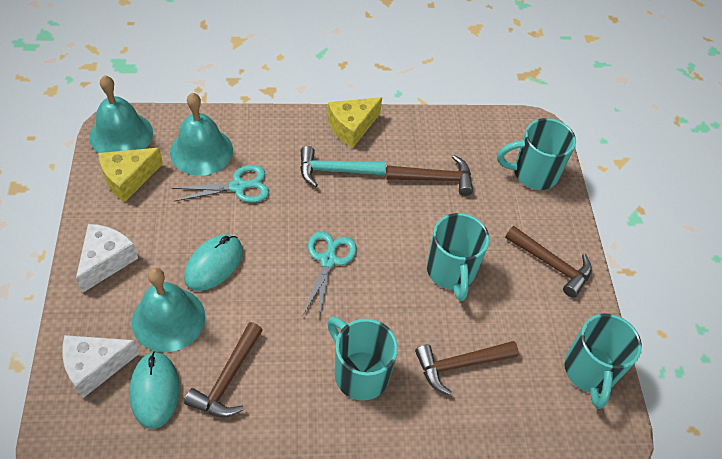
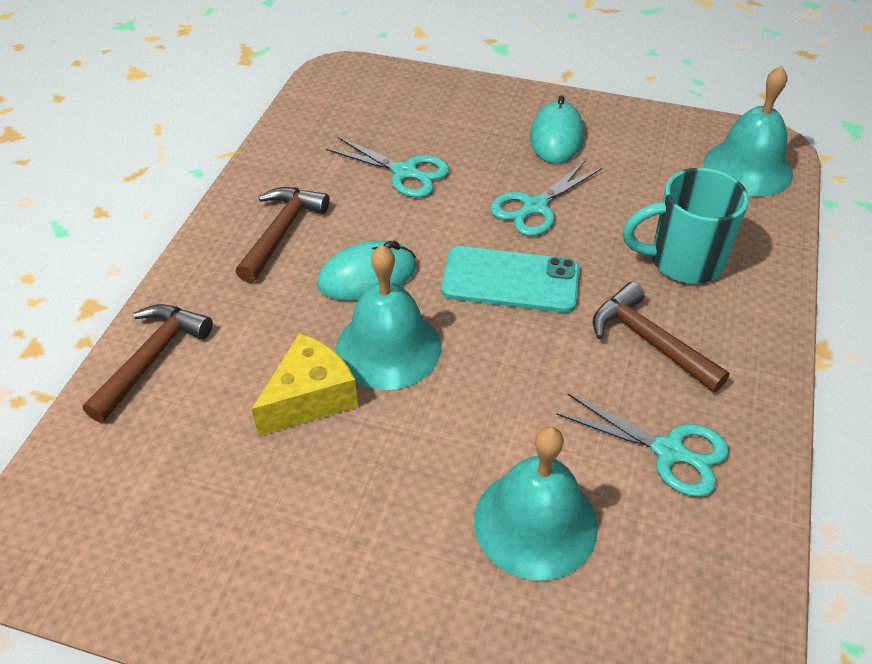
brown hammer: 4 -> 3
turquoise hammer: 1 -> 0
turquoise mug: 4 -> 1
turquoise phone: 0 -> 1
turquoise scissors: 2 -> 3
white cheese: 2 -> 0
yellow cheese: 2 -> 1

